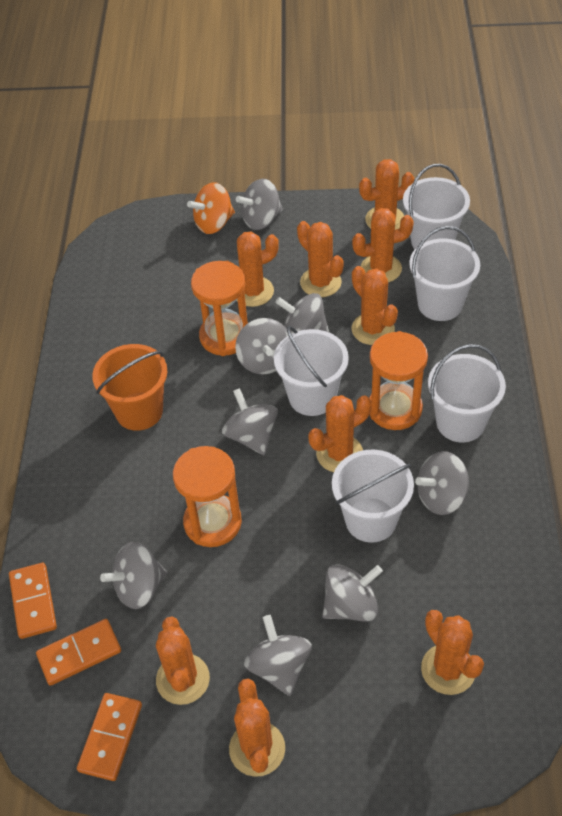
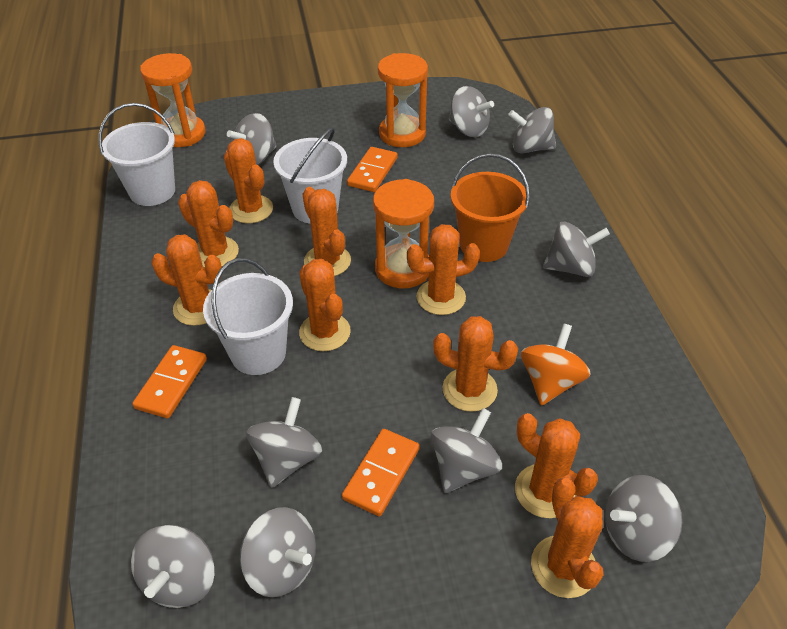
grey spinning top: 8 -> 9
white bucket: 5 -> 3

